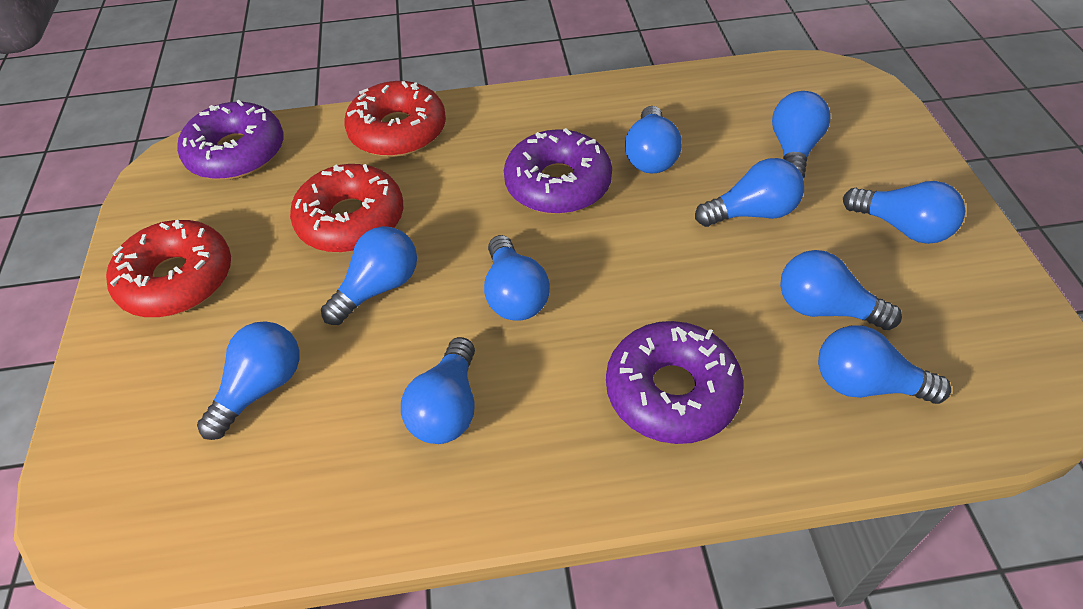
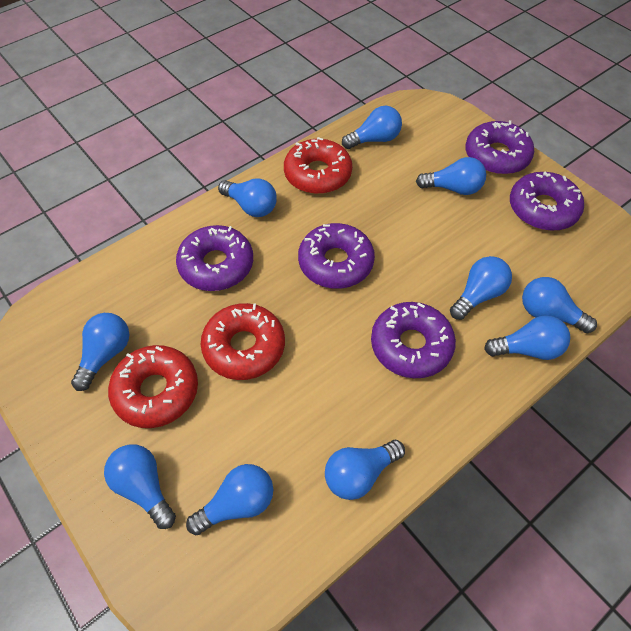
purple donut: 3 -> 5

